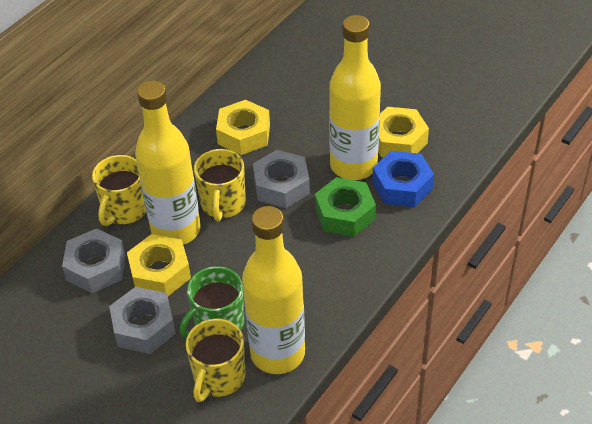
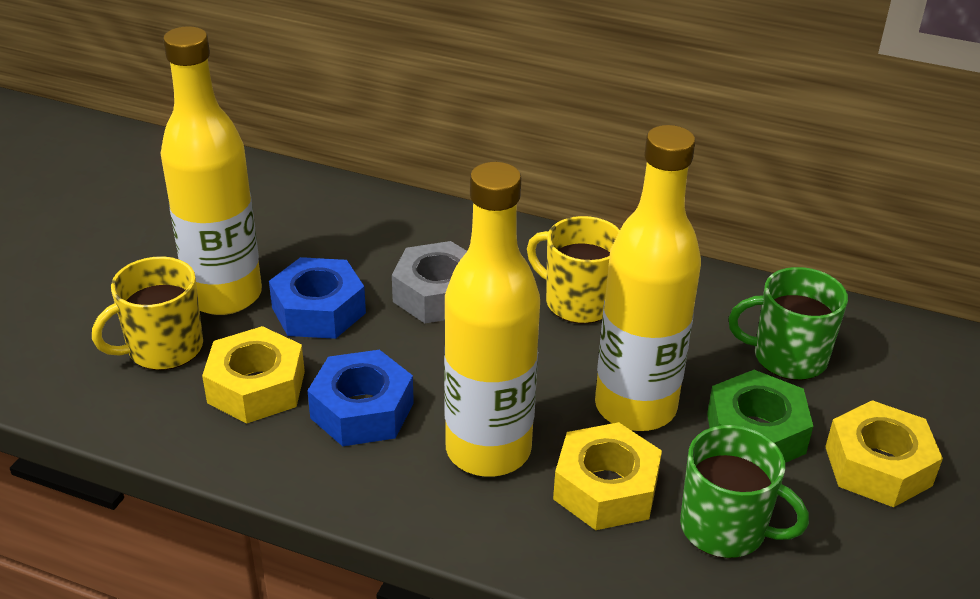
blue nut: 1 -> 2
green mug: 1 -> 2
grey nut: 3 -> 1
yellow mug: 3 -> 2

